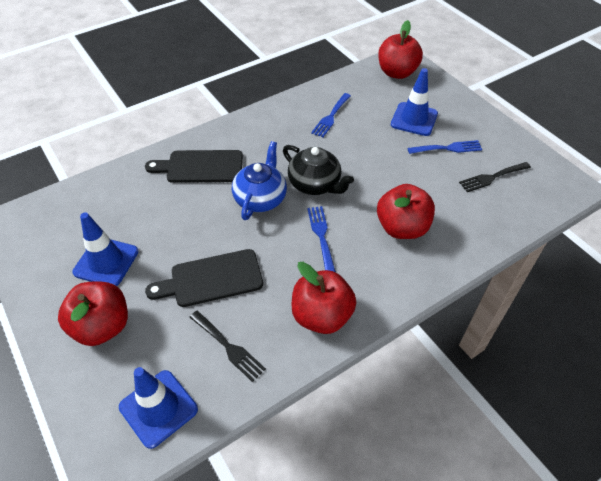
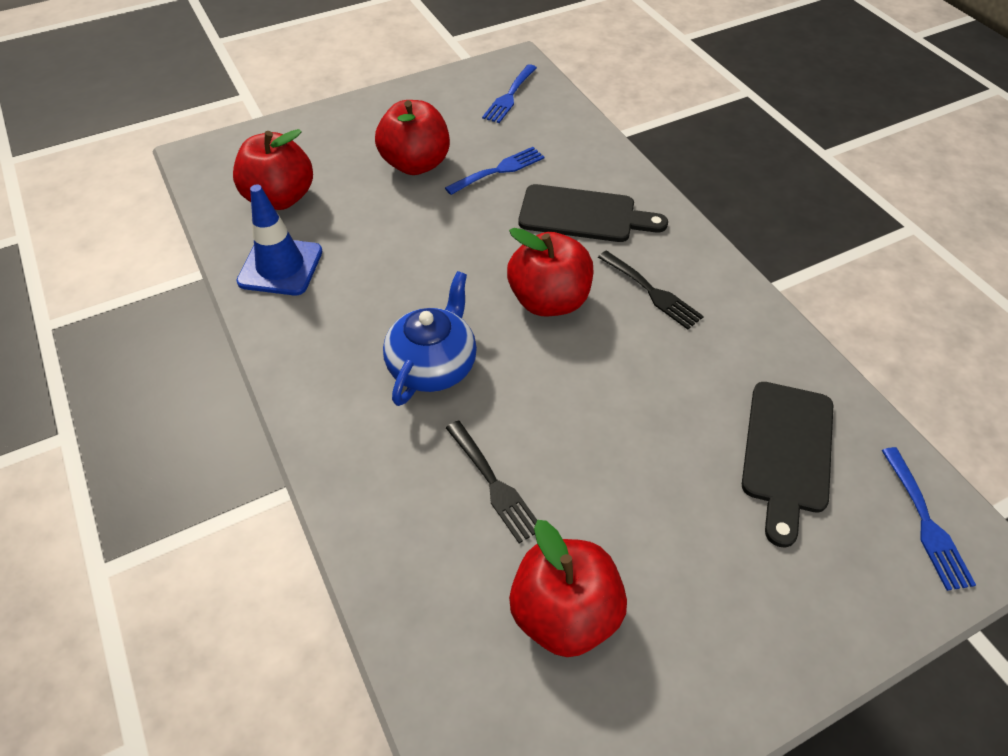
black teapot: 1 -> 0
blue traffic cone: 3 -> 1

